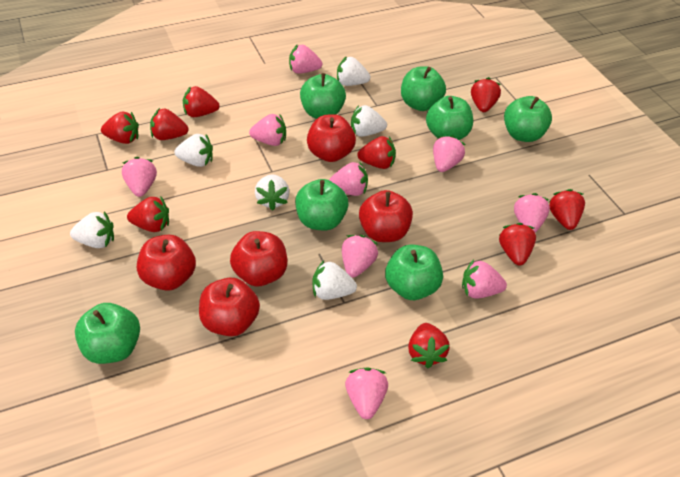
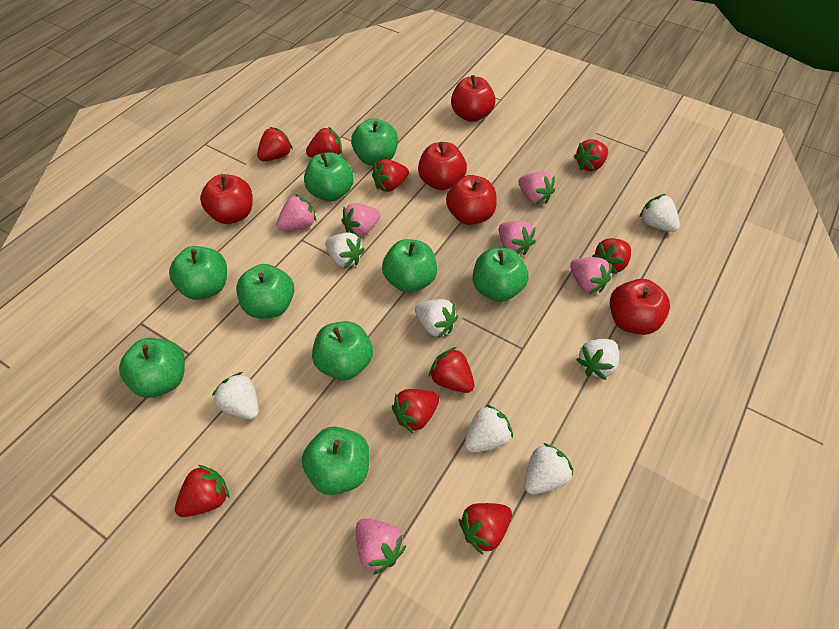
green apple: 7 -> 9
pink strawberry: 9 -> 6
white strawberry: 6 -> 7

